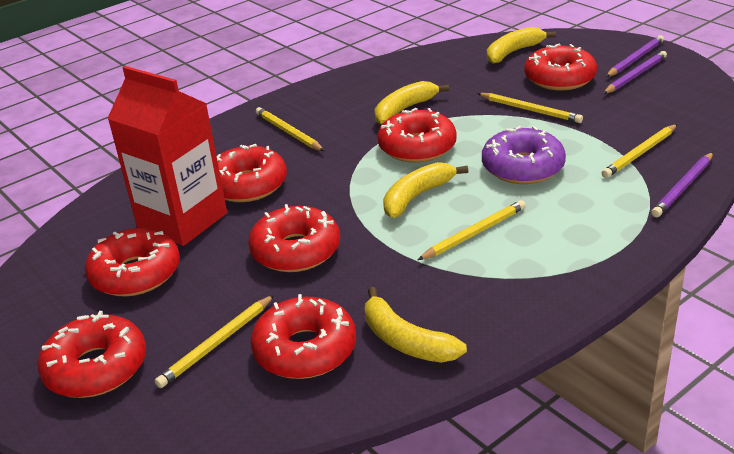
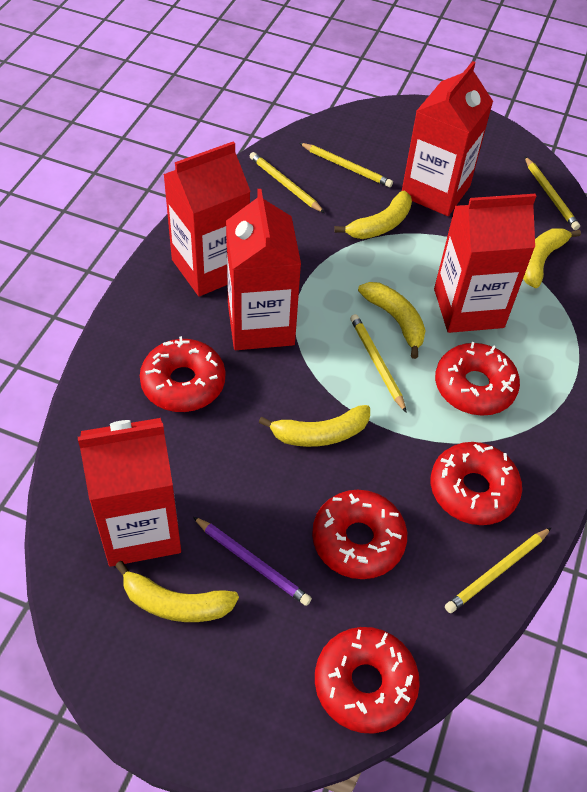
purple donut: 1 -> 0
purple pencil: 3 -> 1
red carton: 1 -> 5
red donut: 7 -> 5
yellow banana: 4 -> 5

